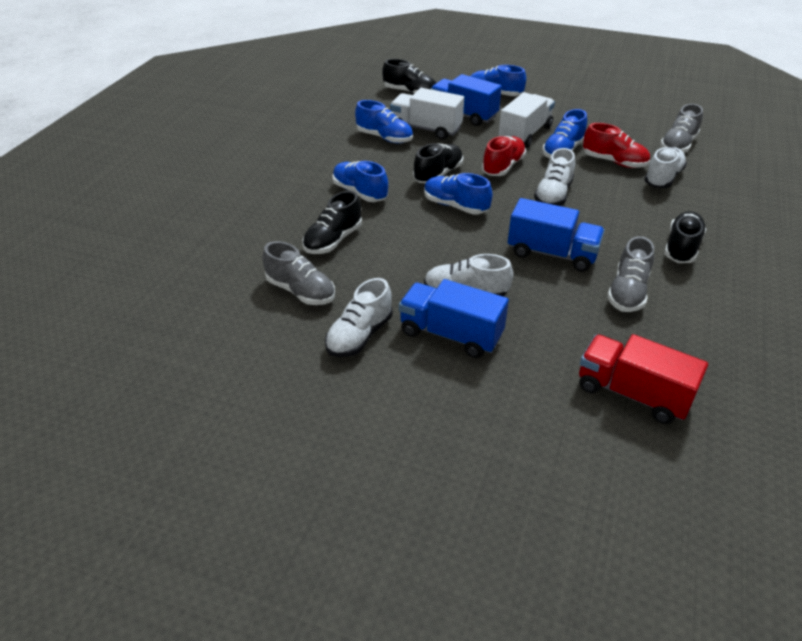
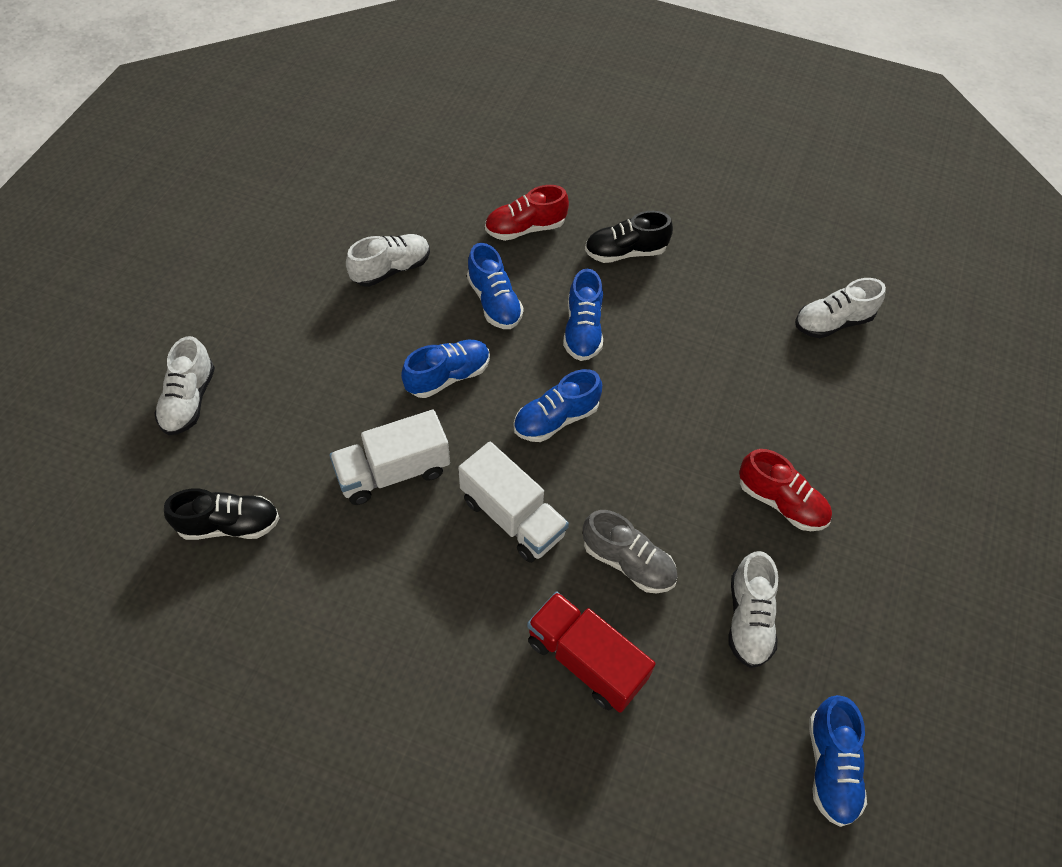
black shoe: 4 -> 2
blue truck: 3 -> 0
grey shoe: 3 -> 1

